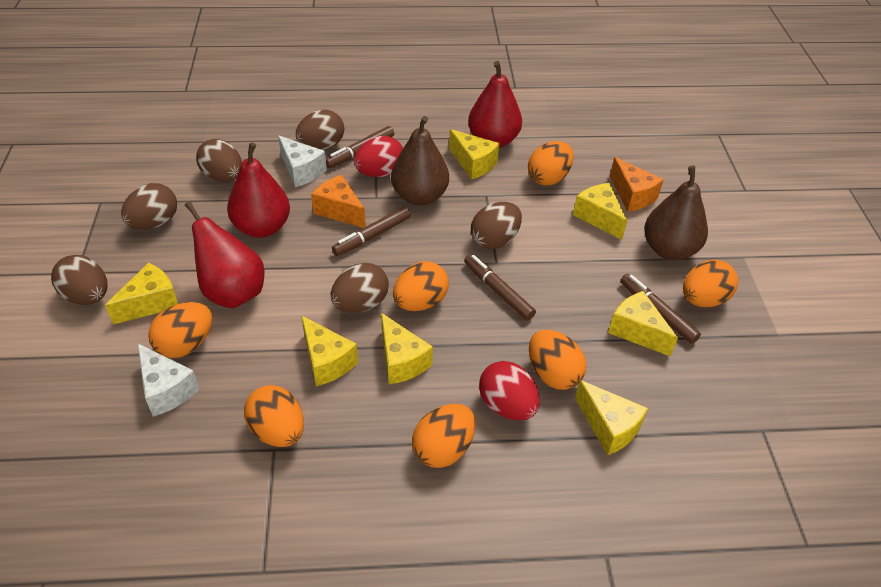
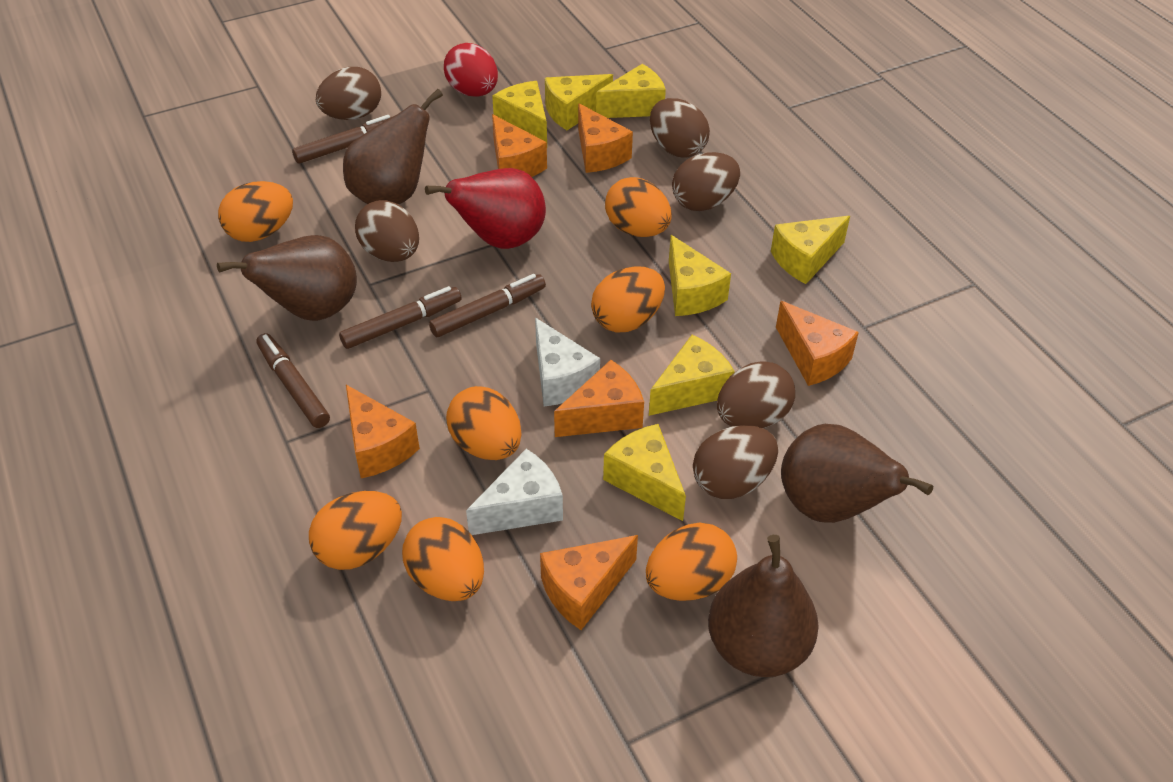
brown pear: 2 -> 4
orange cheese: 2 -> 6
red egg: 2 -> 1
red pear: 3 -> 1

